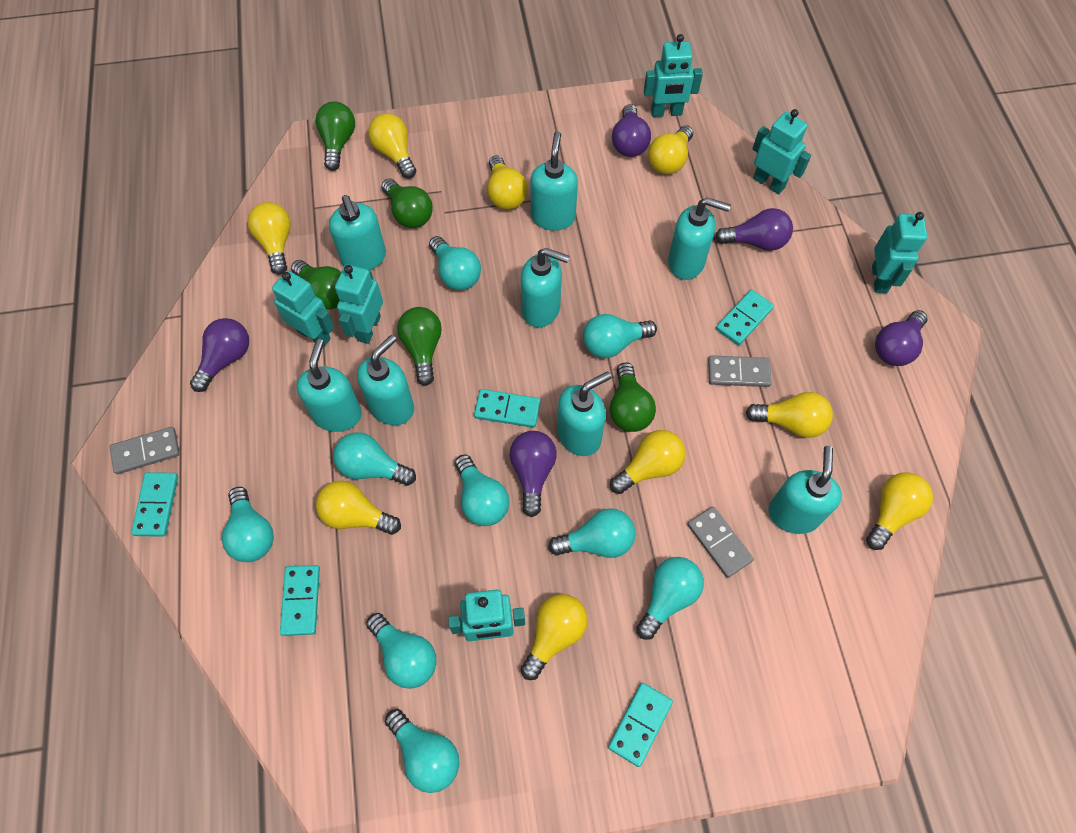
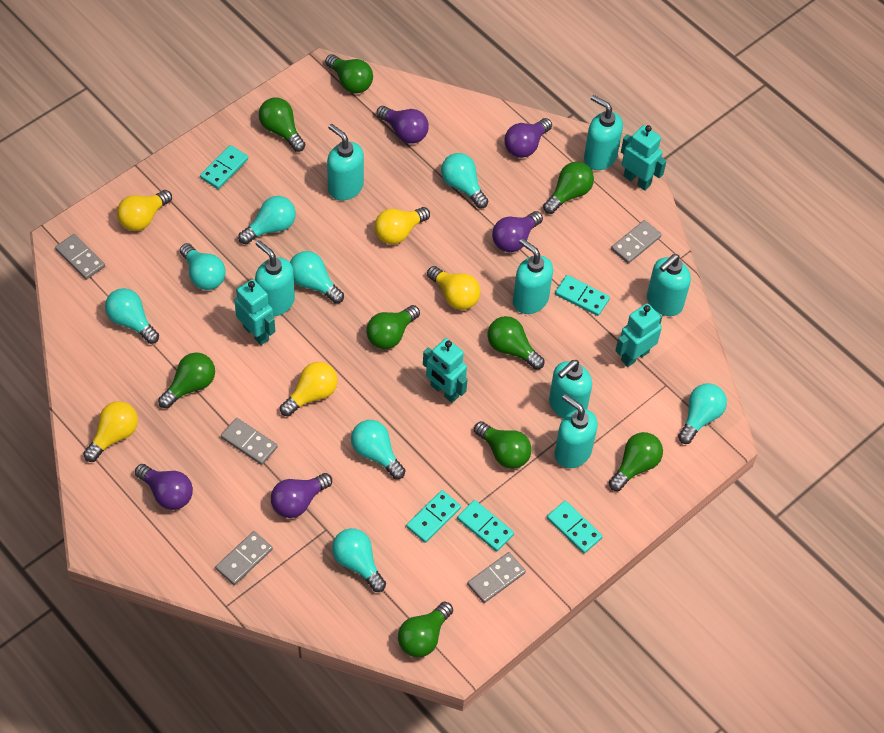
green light bulb: 5 -> 9
grey domino: 3 -> 5
turquoise light bulb: 9 -> 8
turquoise robot: 6 -> 4
turquoise soap dispenser: 8 -> 7
yellow light bulb: 9 -> 5

